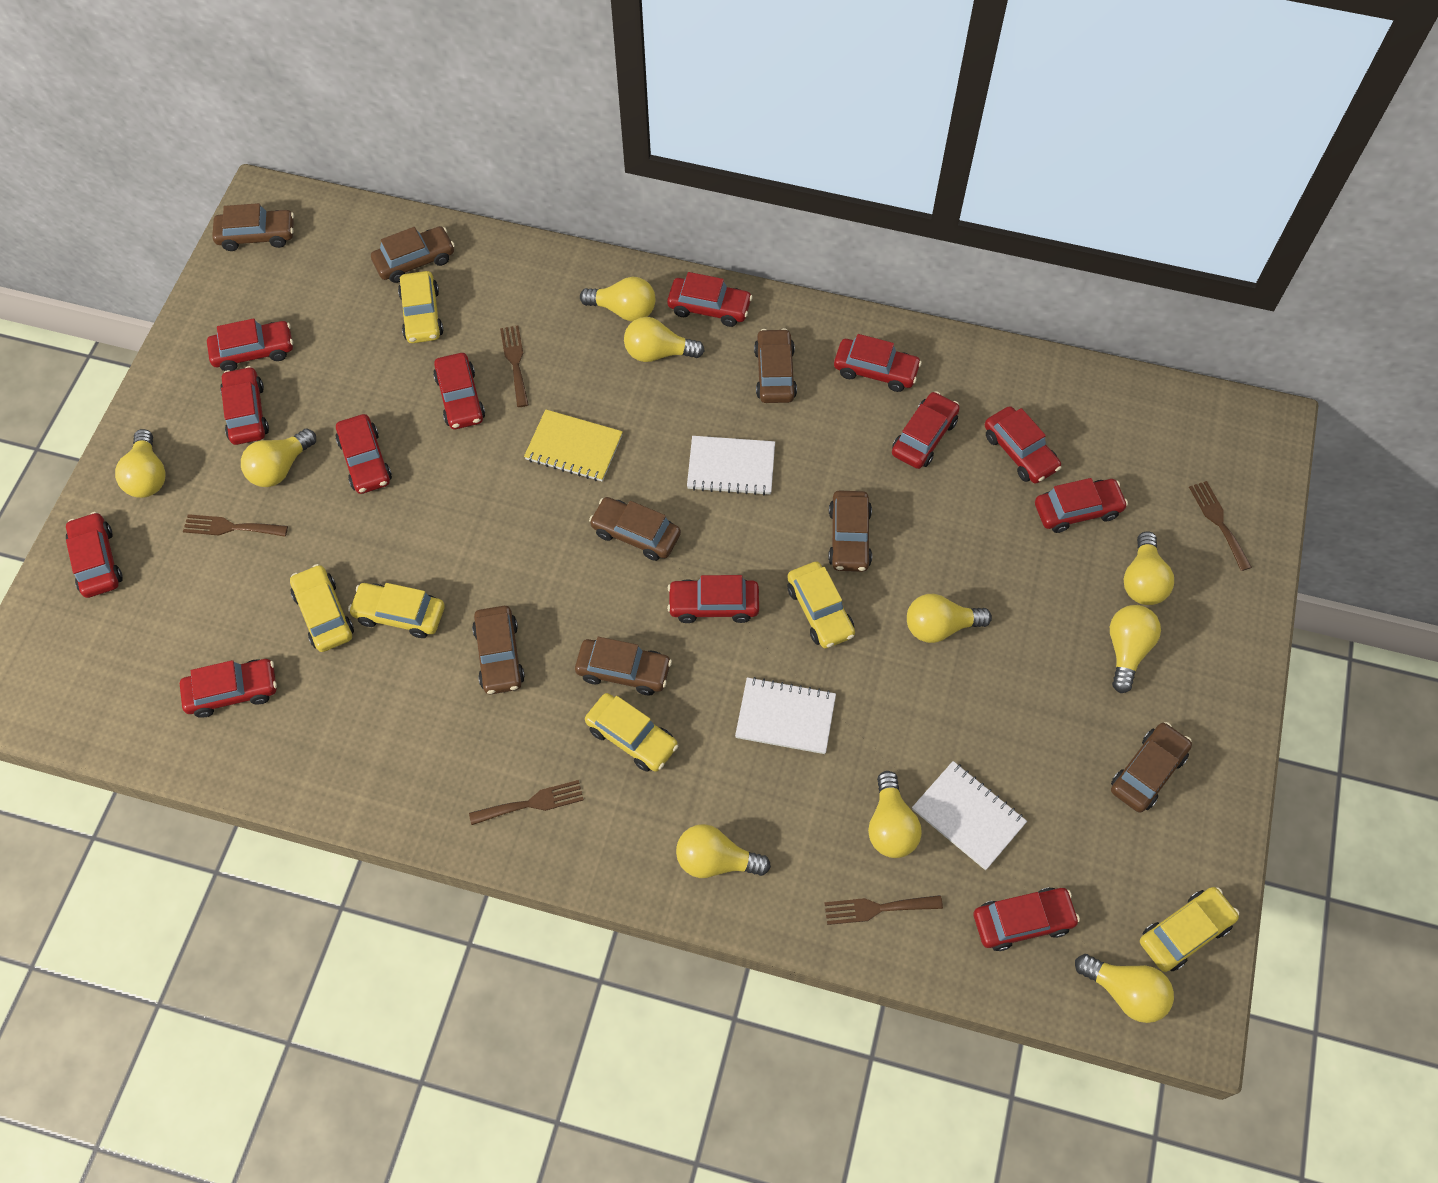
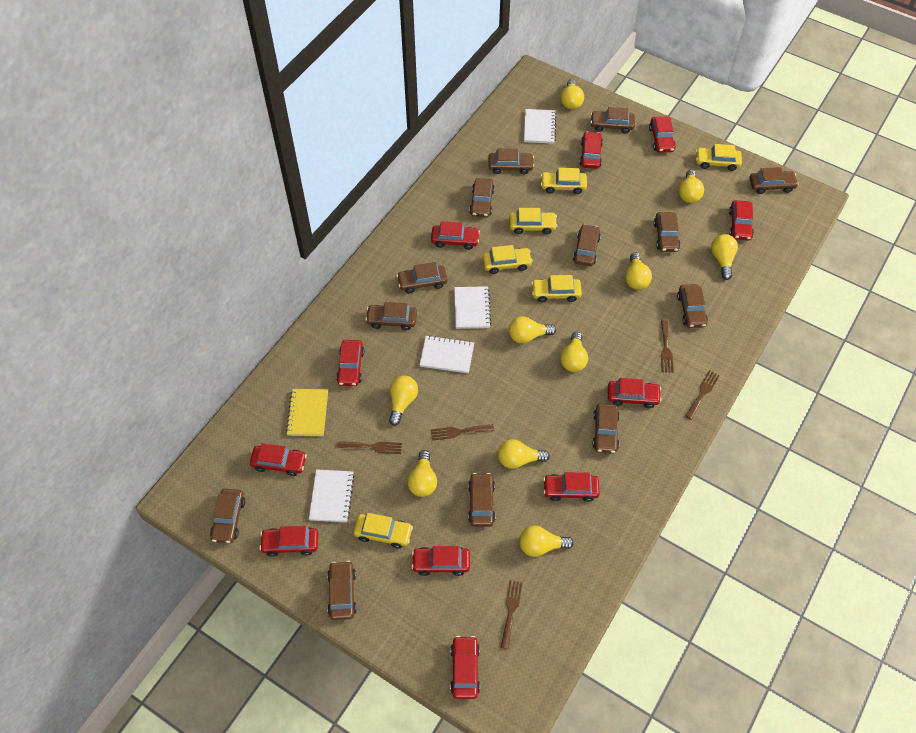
brown car: 8 -> 13
red car: 13 -> 11
white notebook: 3 -> 4

